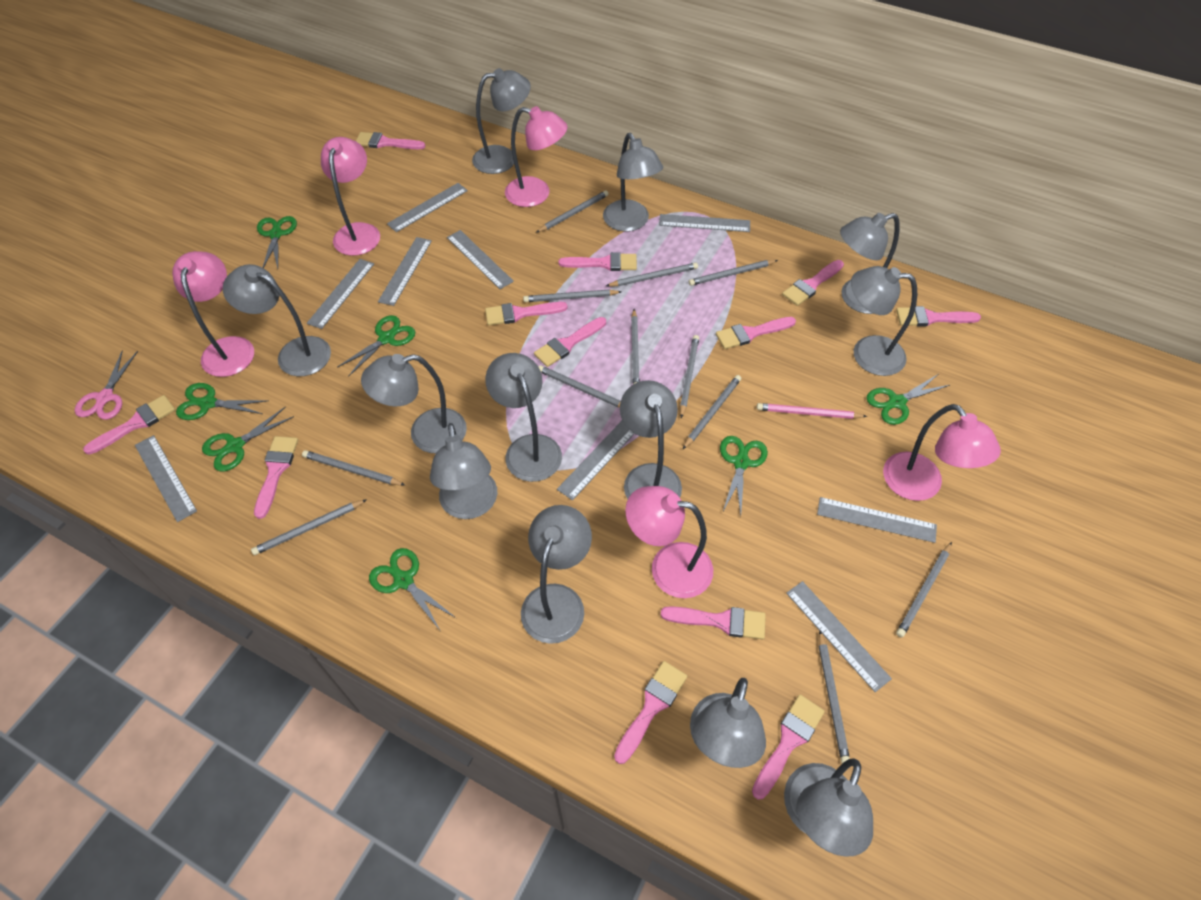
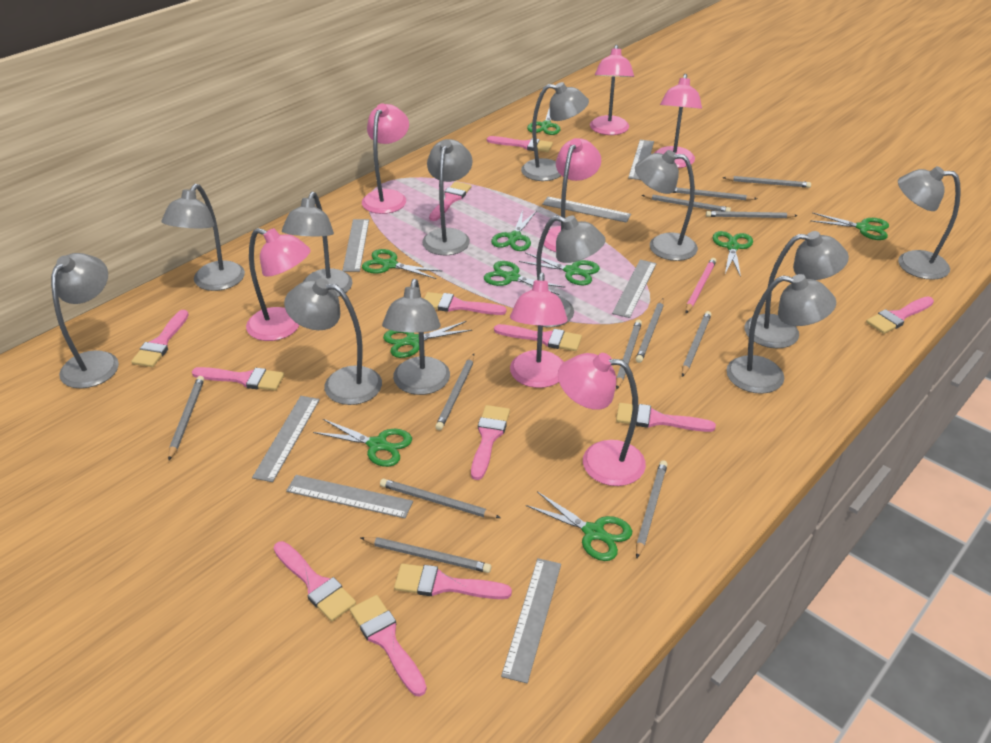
green scissors: 7 -> 10
grey ruler: 9 -> 7
pink lamp: 5 -> 7
pink scissors: 1 -> 0

